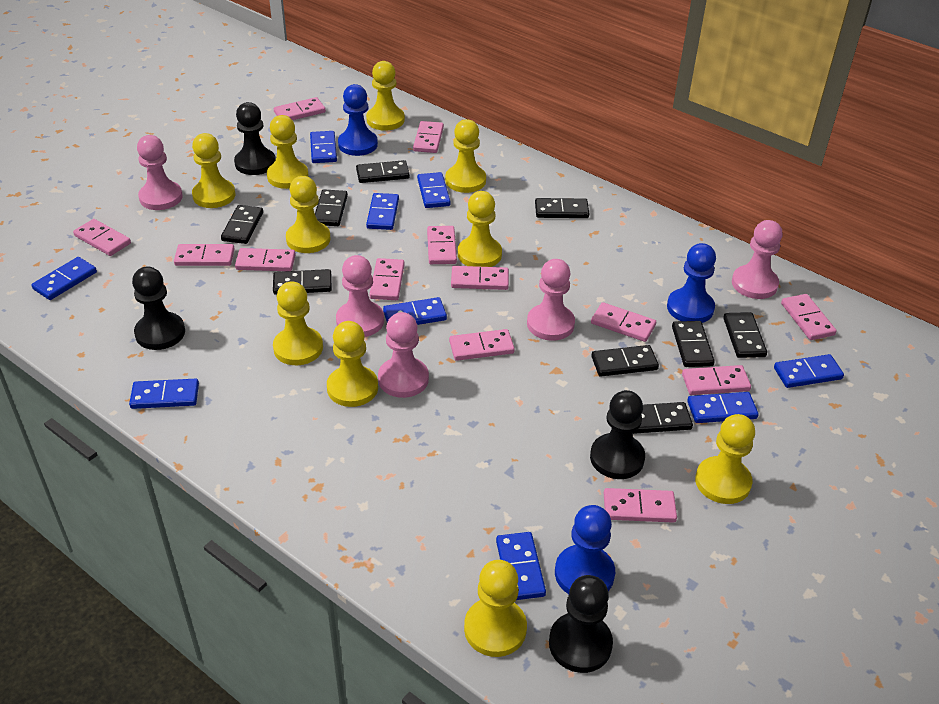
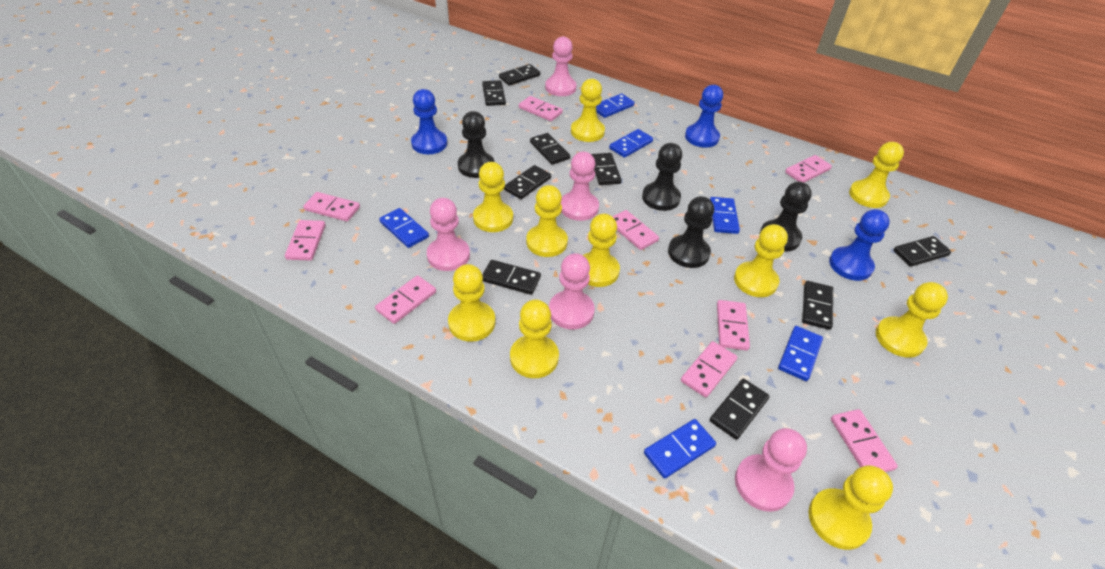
blue domino: 9 -> 6
pink domino: 13 -> 9

